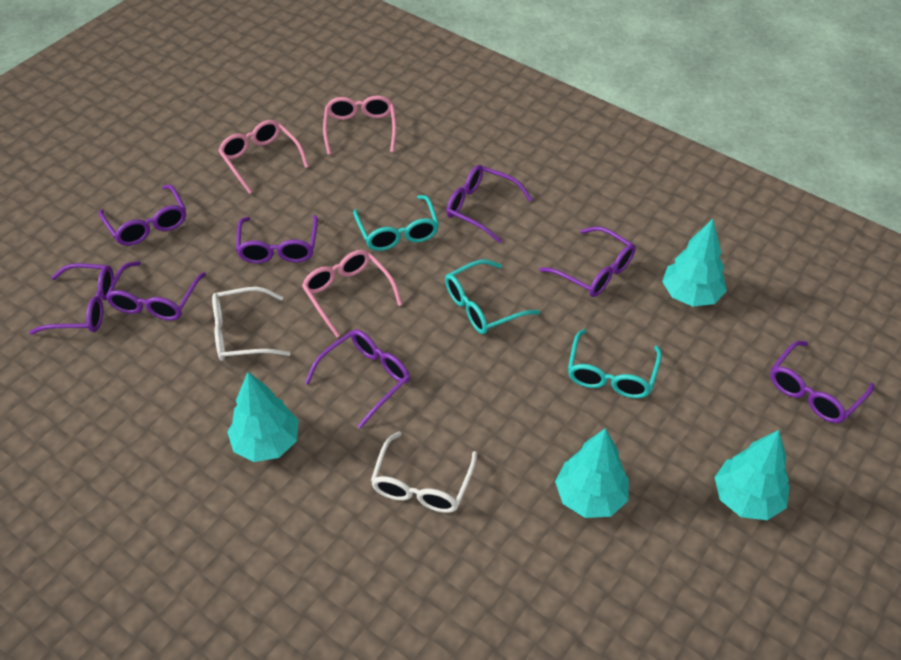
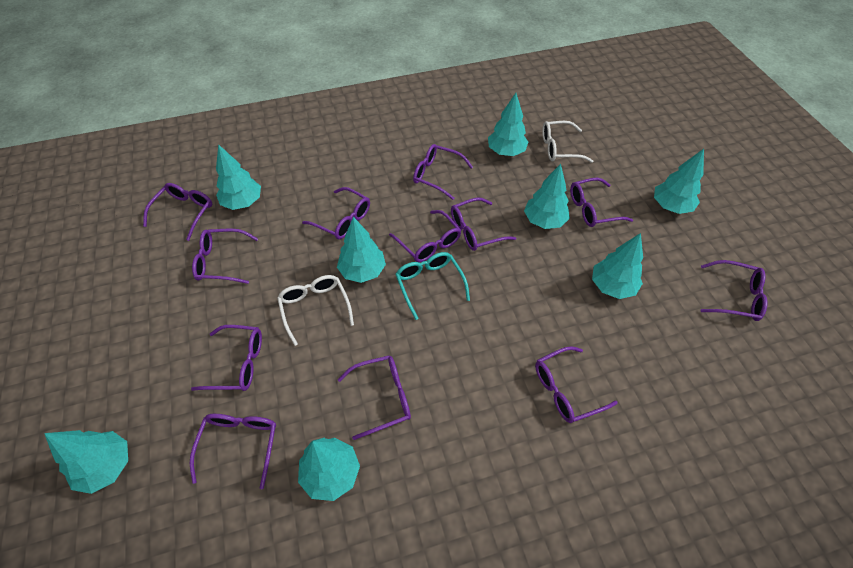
pink glasses: 3 -> 0
purple glasses: 8 -> 12
turquoise glasses: 3 -> 1
turquoise tree: 4 -> 8

